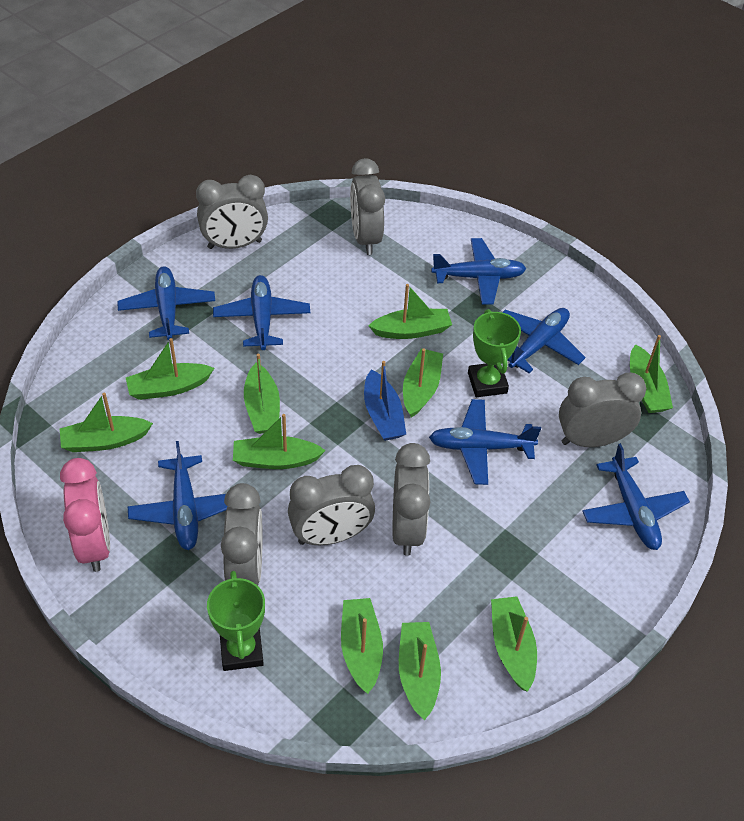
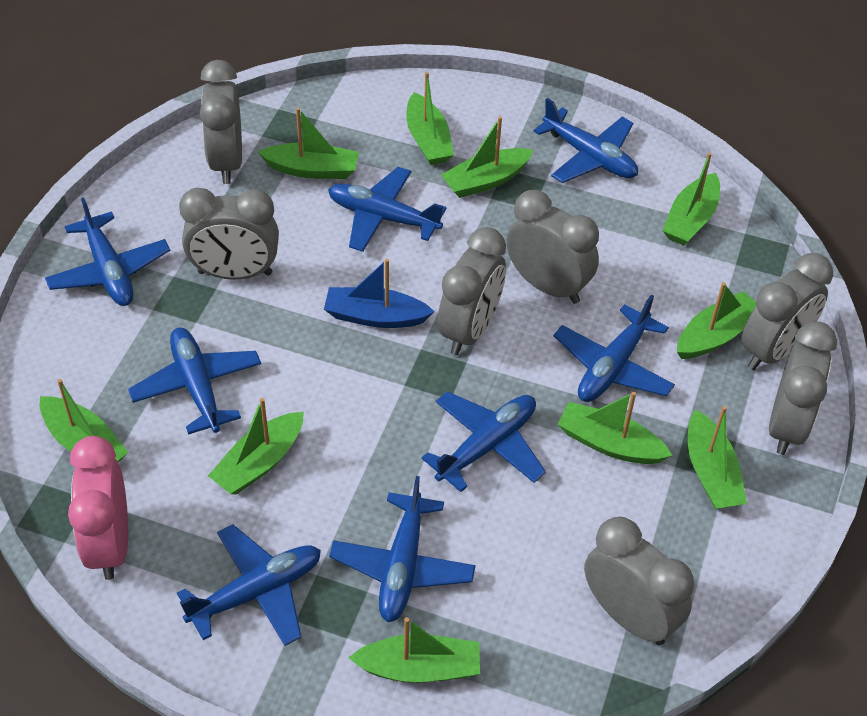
blue plane: 7 -> 8
green trophy: 2 -> 0
grey clock: 6 -> 7

